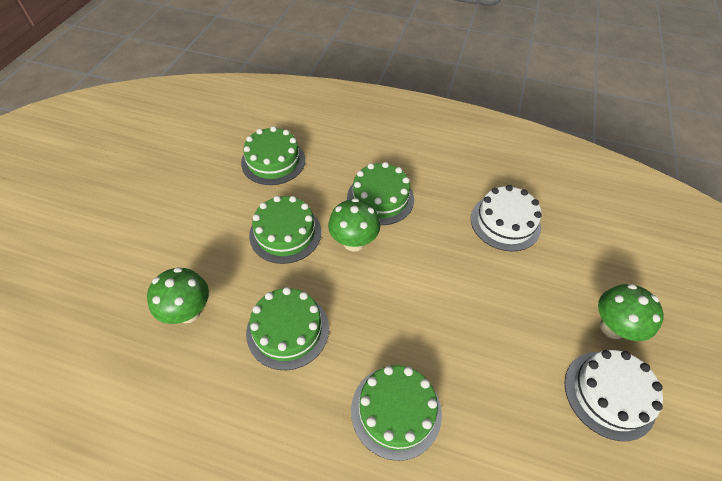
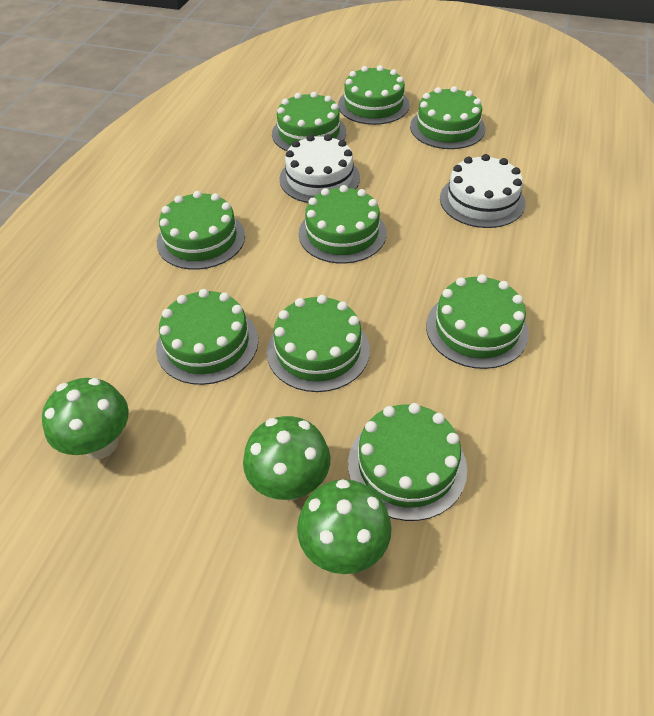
green cake: 5 -> 9

